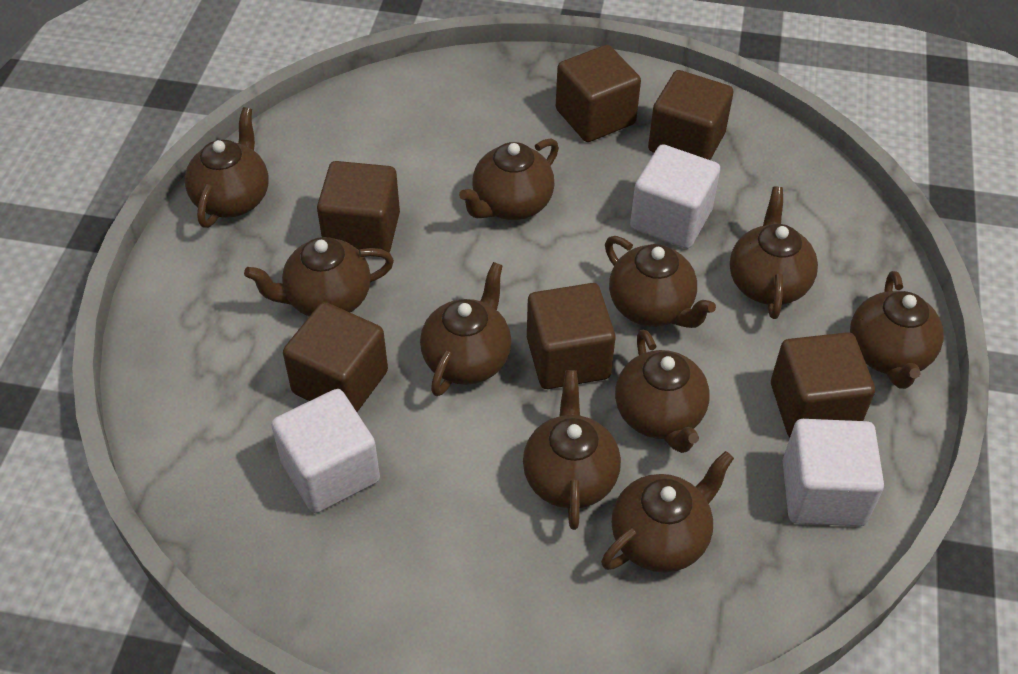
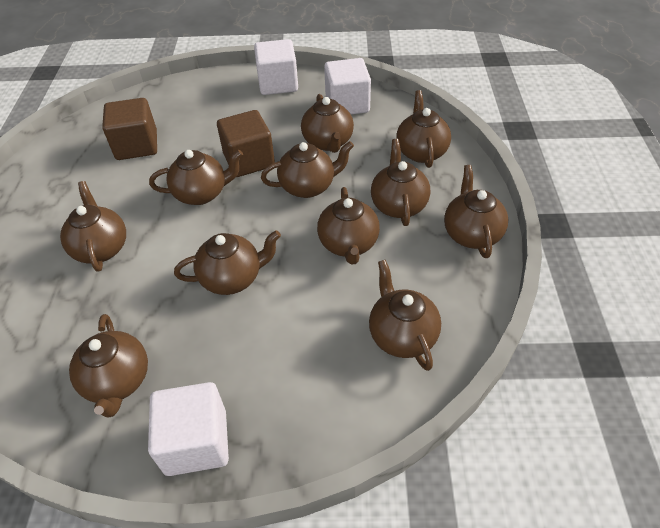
brown cube: 6 -> 2
brown teapot: 10 -> 11

